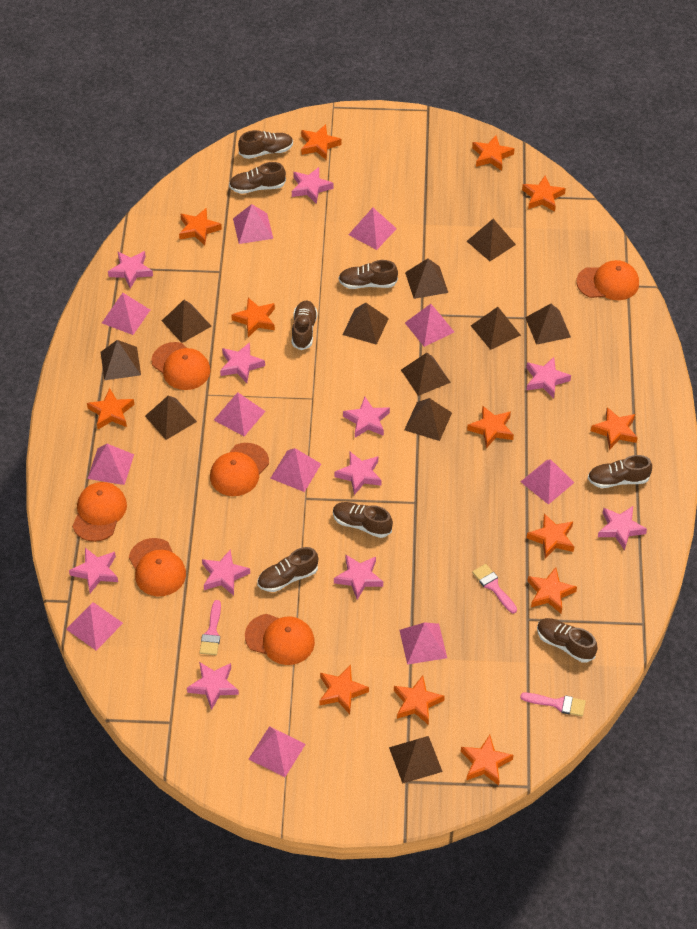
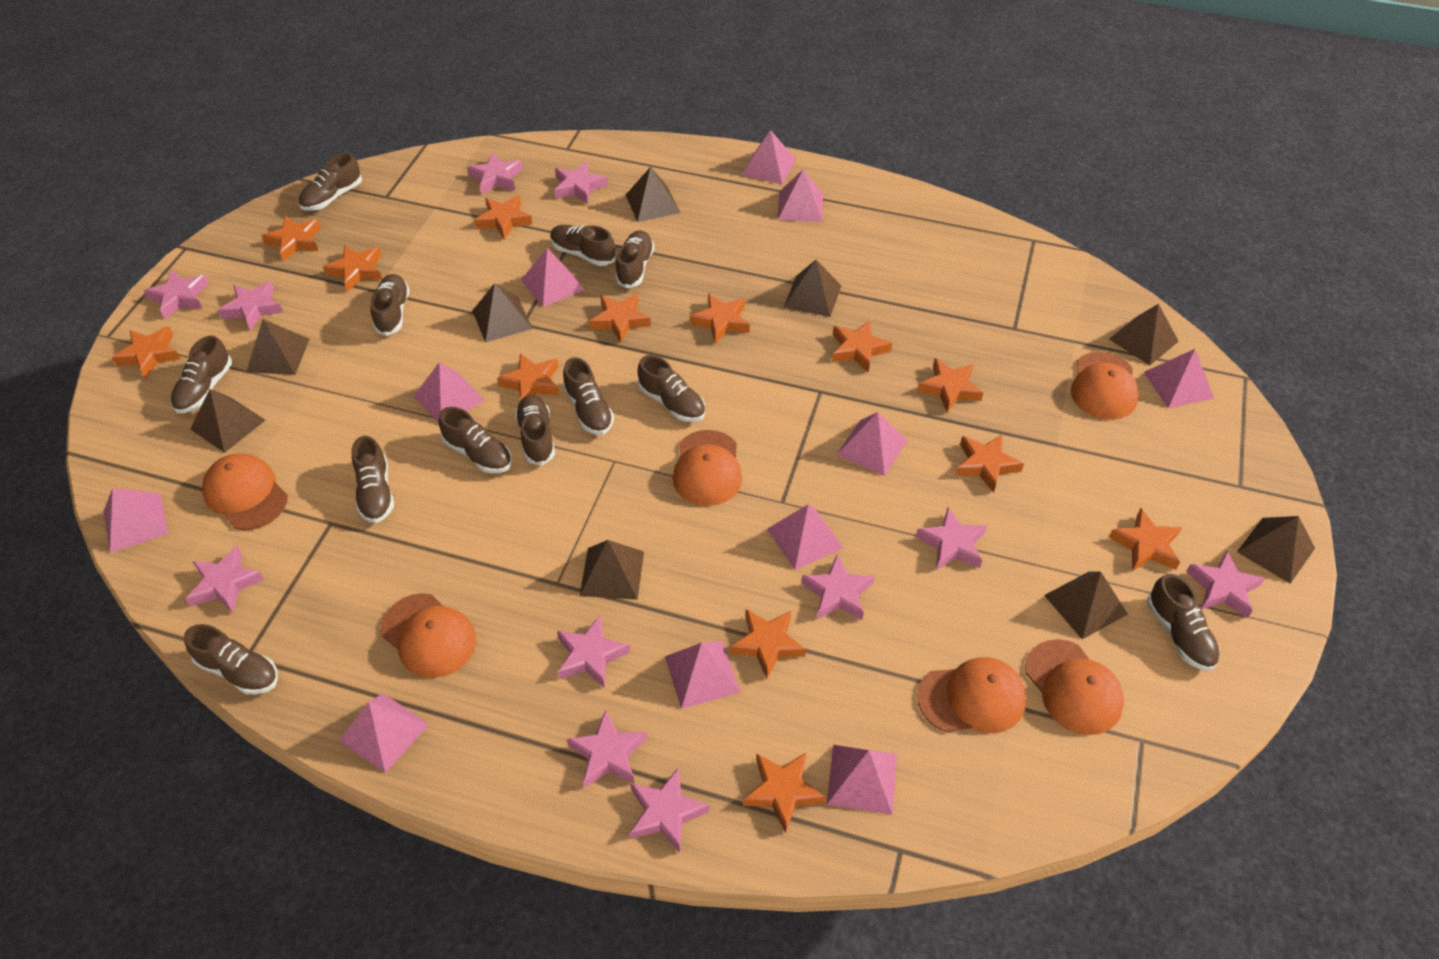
brown pyramid: 11 -> 9
brown shoe: 8 -> 12
pink brush: 3 -> 0

